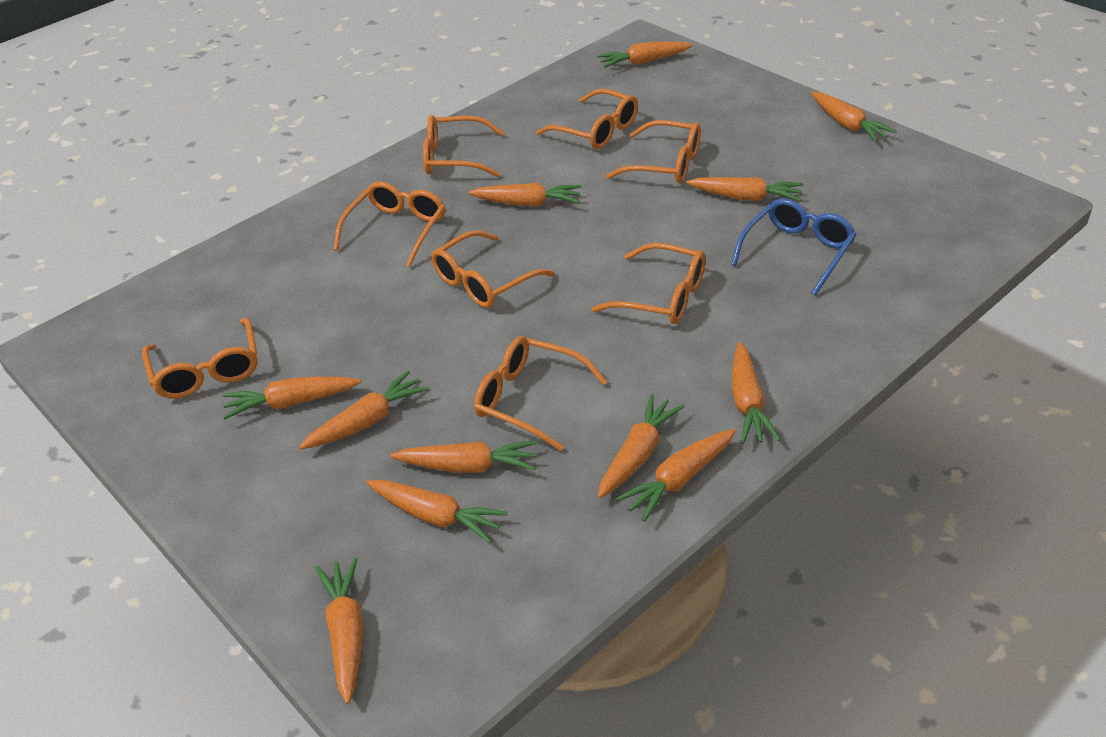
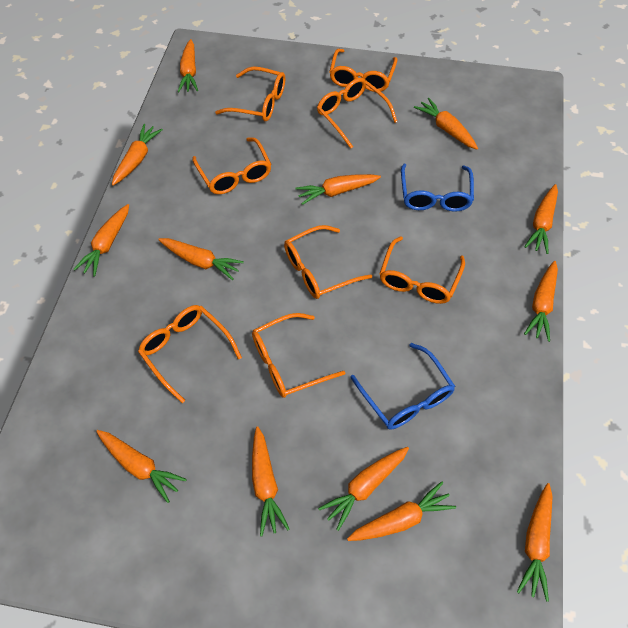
blue glasses: 1 -> 2
orange carrot: 12 -> 13

